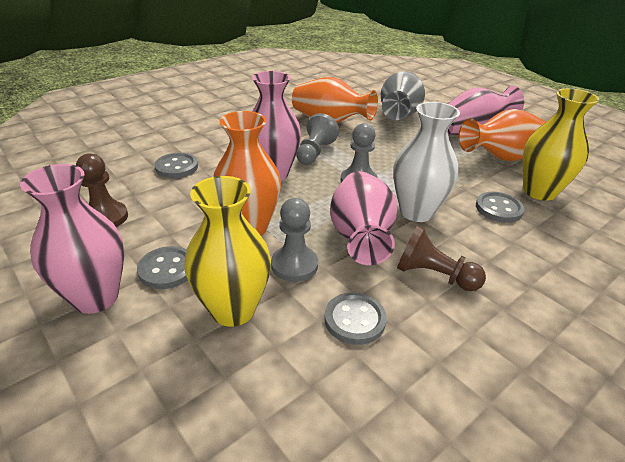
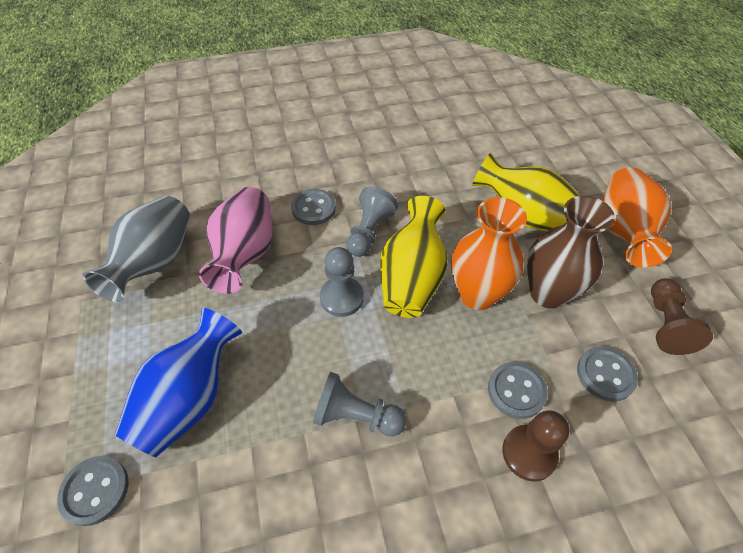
blue vase: 0 -> 1
brown vase: 0 -> 1
orange vase: 3 -> 2
pink vase: 4 -> 1
white vase: 1 -> 0

